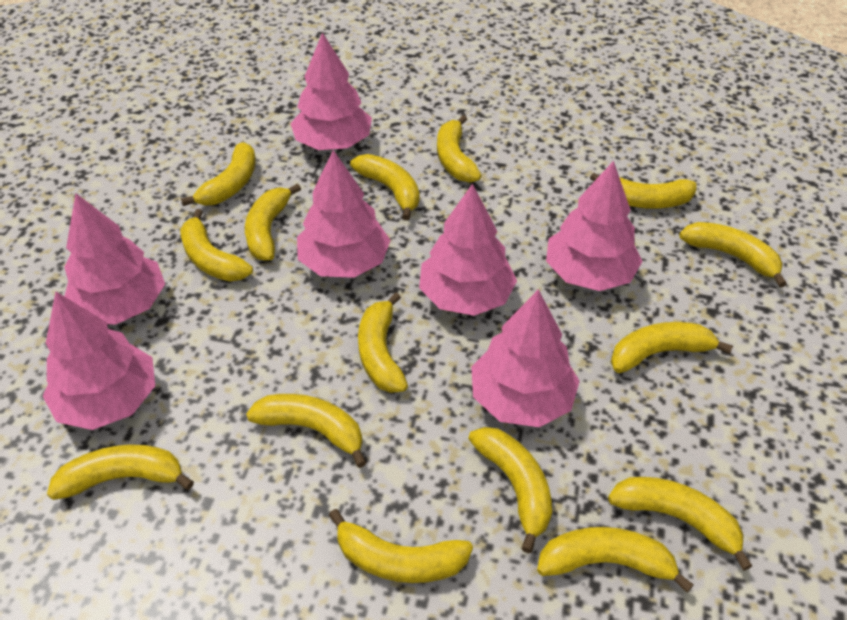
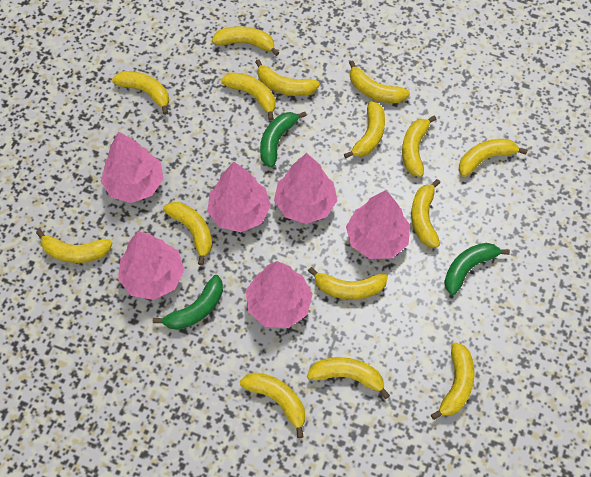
green banana: 0 -> 3
pink tree: 7 -> 6

